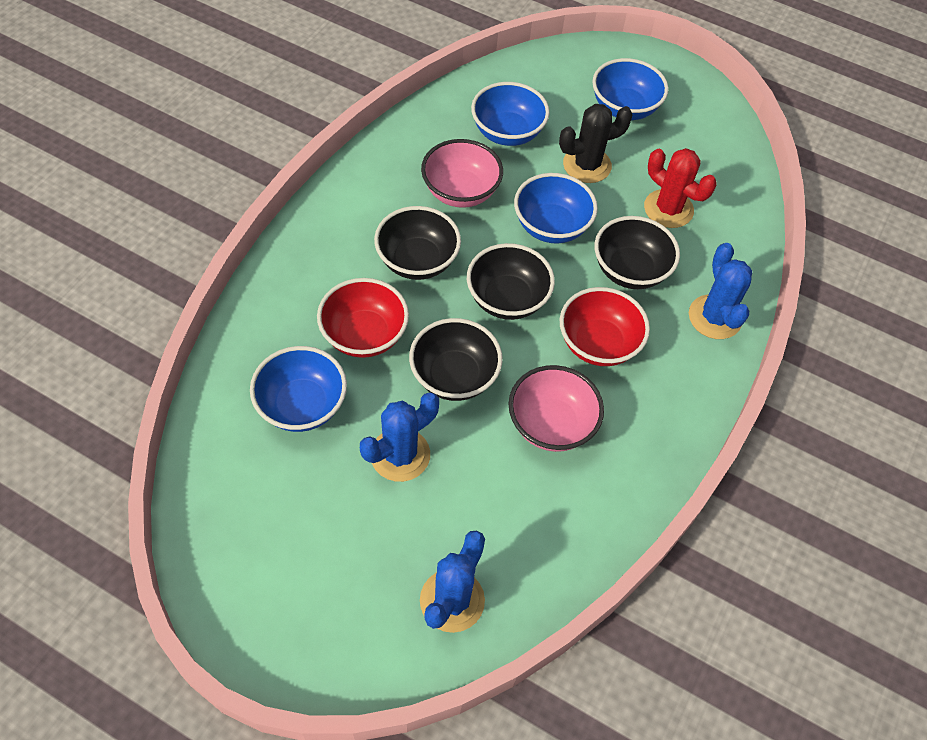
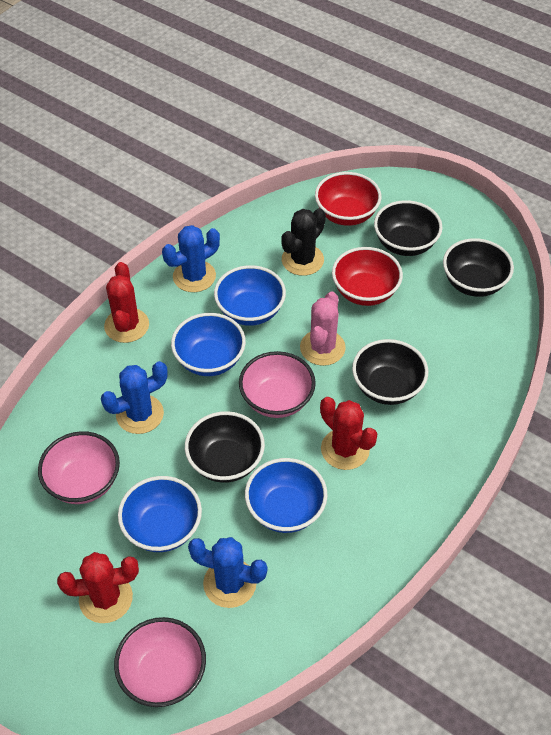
pink bowl: 2 -> 3
pink cactus: 0 -> 1
red cactus: 1 -> 3

